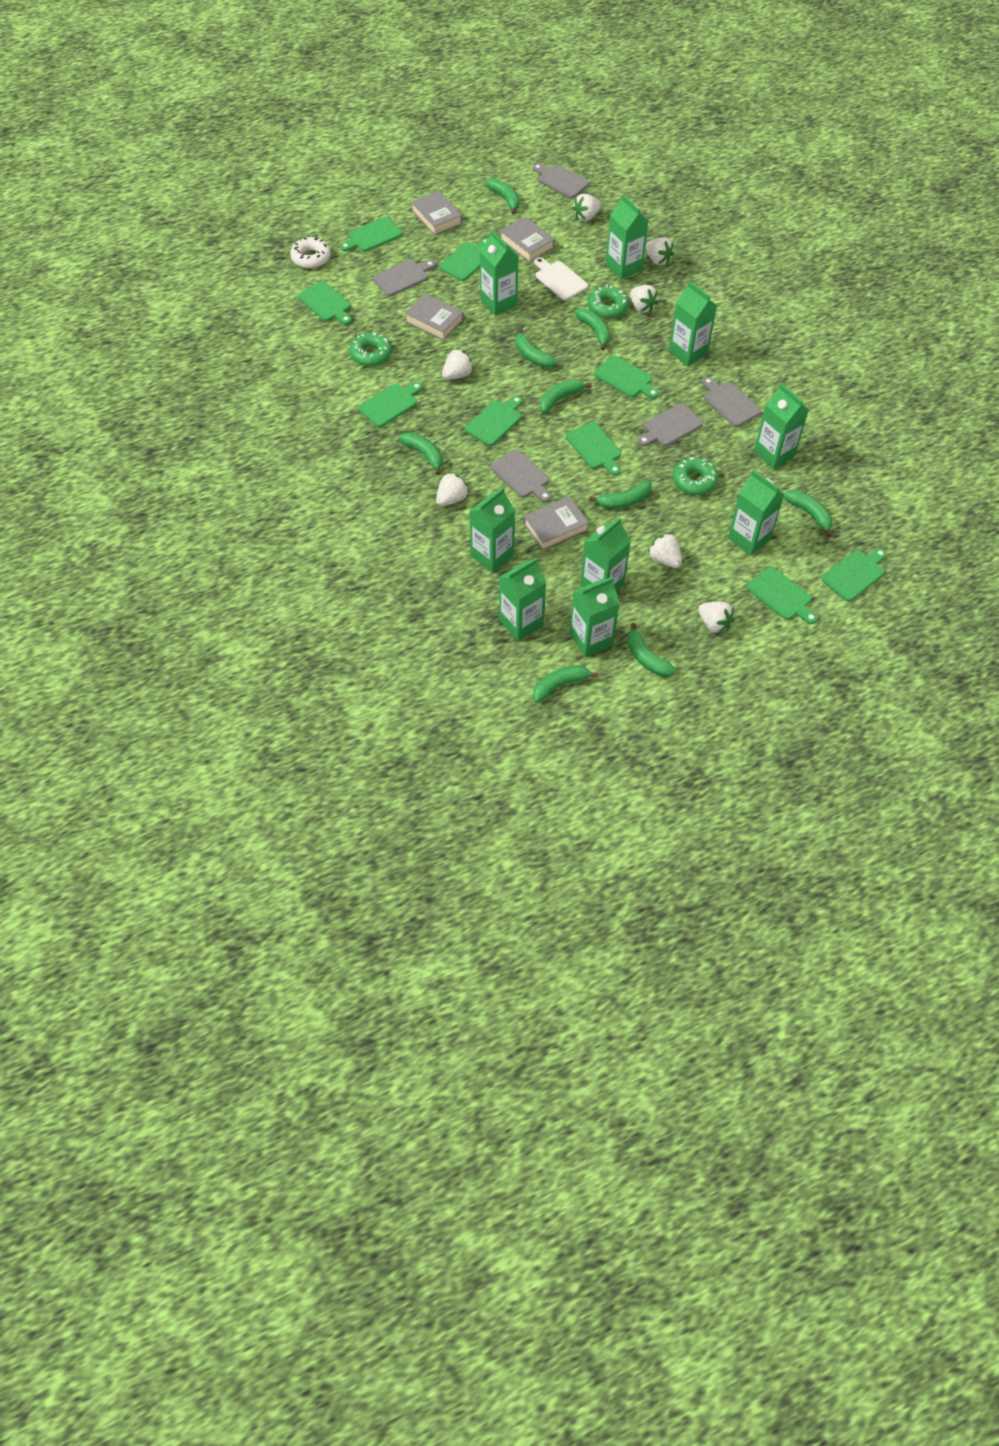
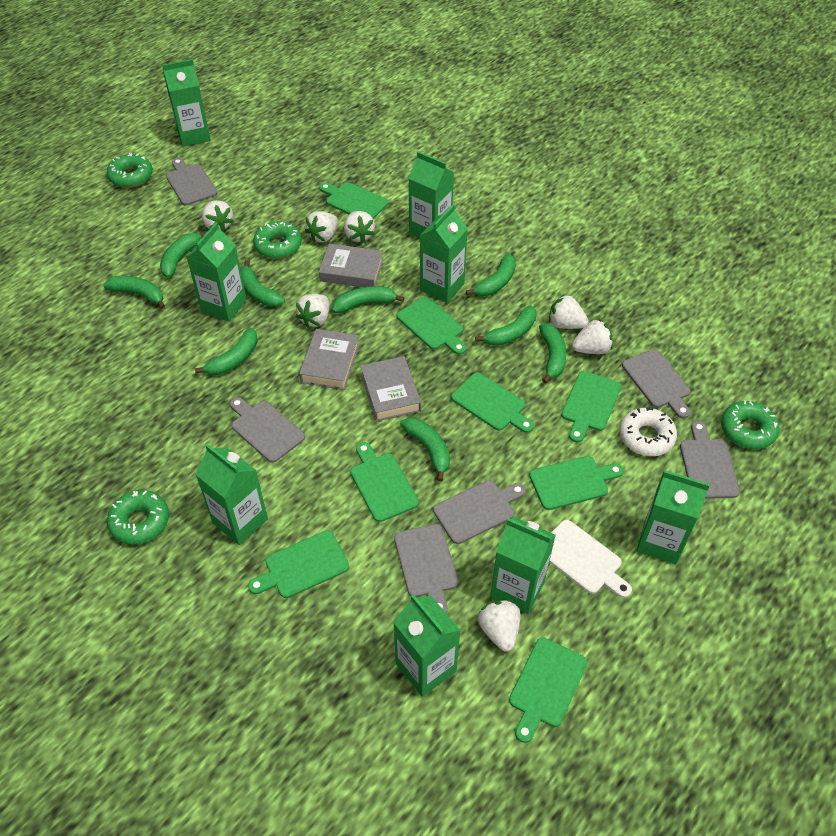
green carton: 9 -> 8
green cutting board: 9 -> 8
green donut: 3 -> 4
grey book: 4 -> 3
grey cutting board: 5 -> 6

